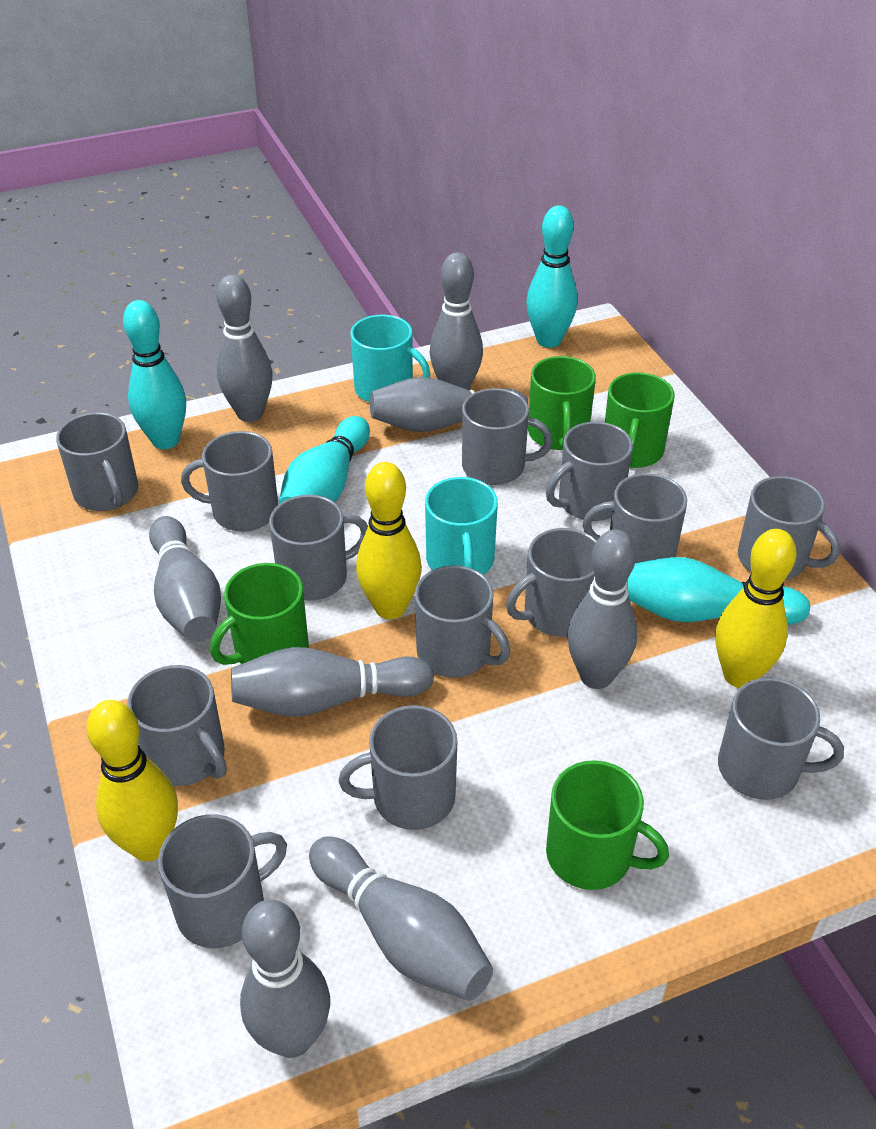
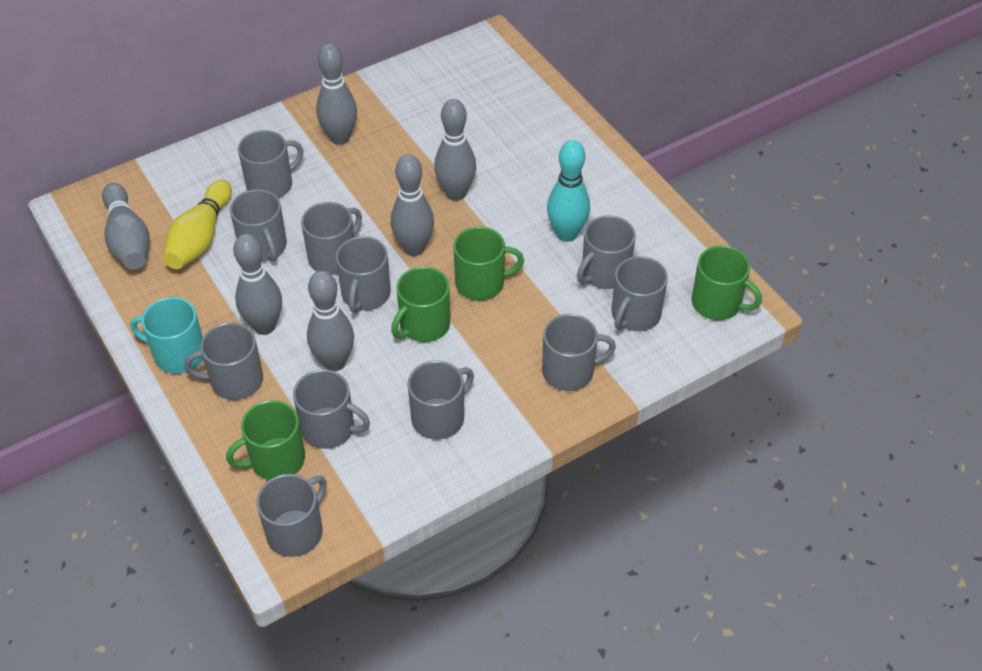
grey bowling pin: 8 -> 6
grey mug: 13 -> 11
turquoise bowling pin: 4 -> 1
turquoise mug: 2 -> 1
yellow bowling pin: 3 -> 1

